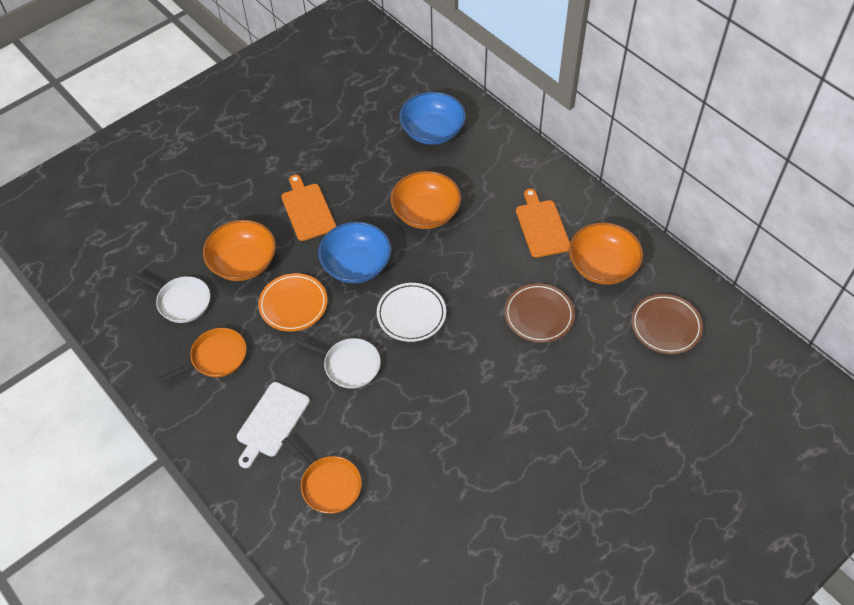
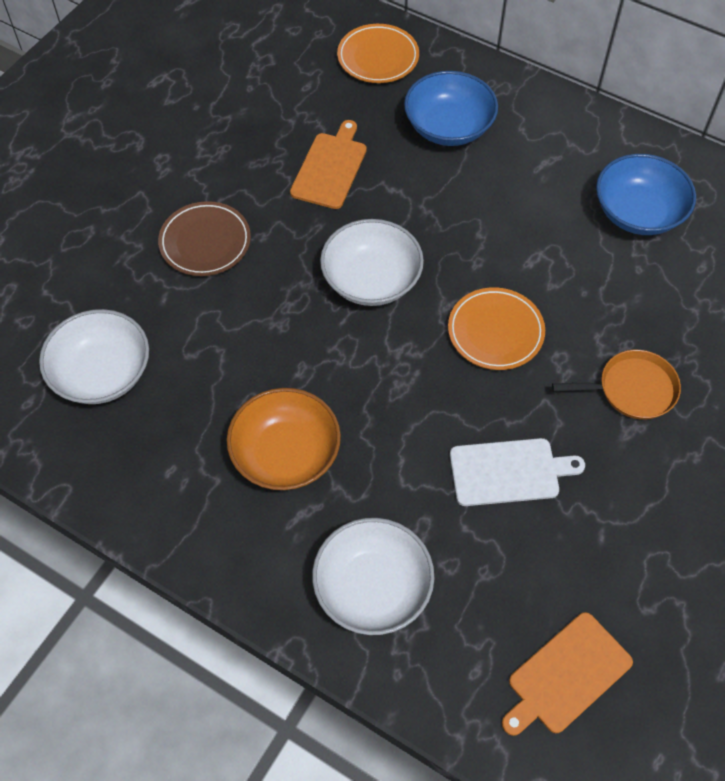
brown plate: 2 -> 1
orange bowl: 3 -> 1
orange pan: 2 -> 1
orange plate: 1 -> 2
white bowl: 0 -> 3
white pan: 2 -> 0
white plate: 1 -> 0

